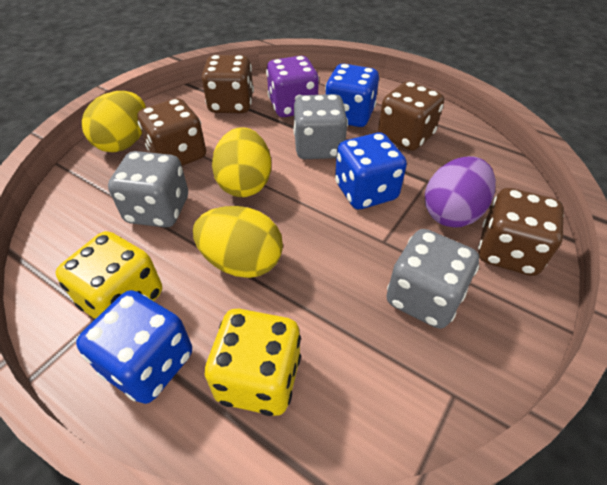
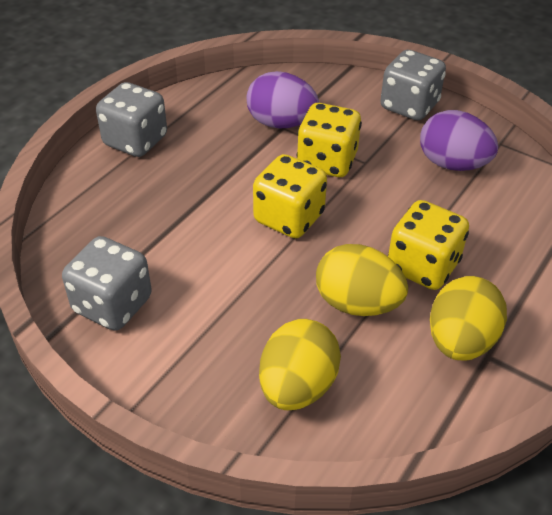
blue dice: 3 -> 0
brown dice: 4 -> 0
purple dice: 1 -> 0
purple egg: 1 -> 2
yellow dice: 2 -> 3

